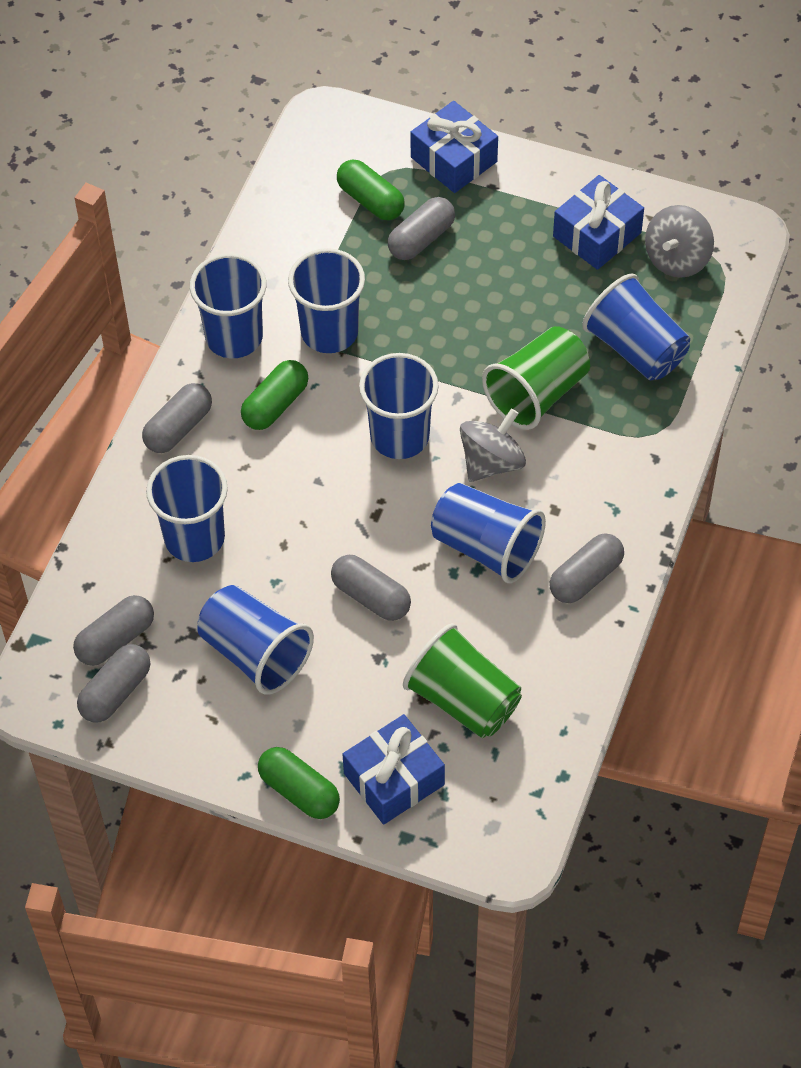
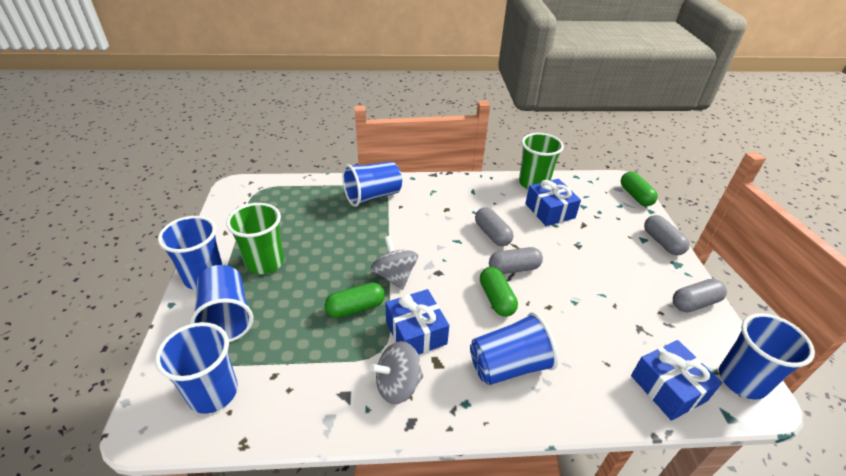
blue cup: 7 -> 6
grey capsule: 6 -> 4

